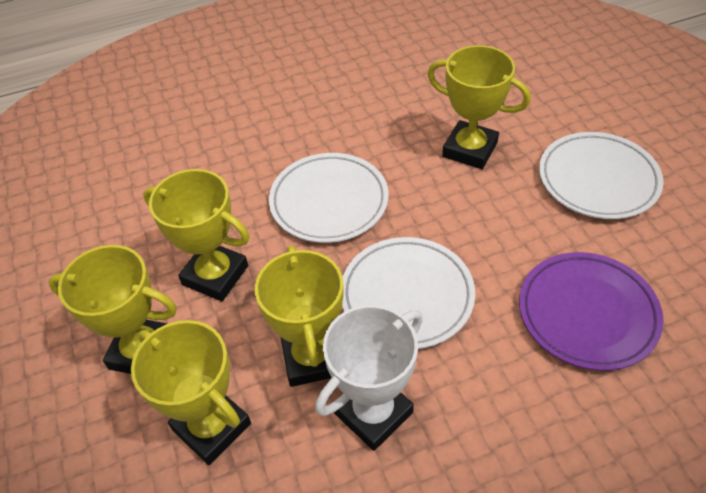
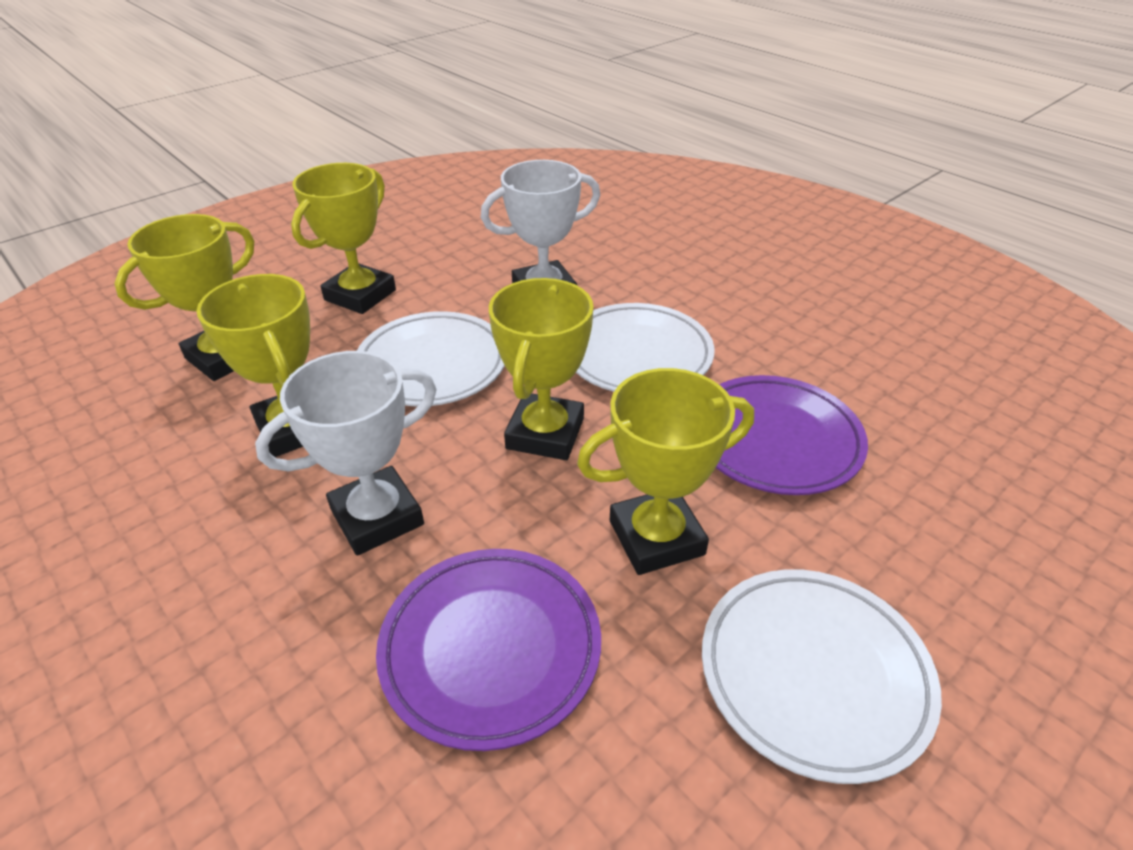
purple plate: 1 -> 2
white trophy: 1 -> 2

